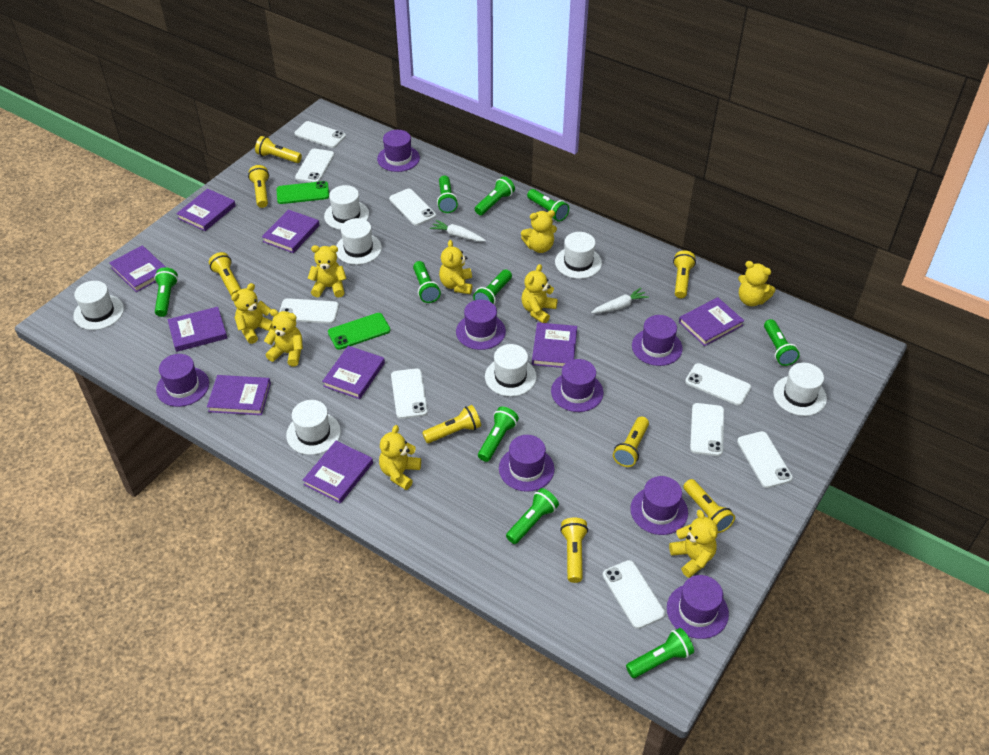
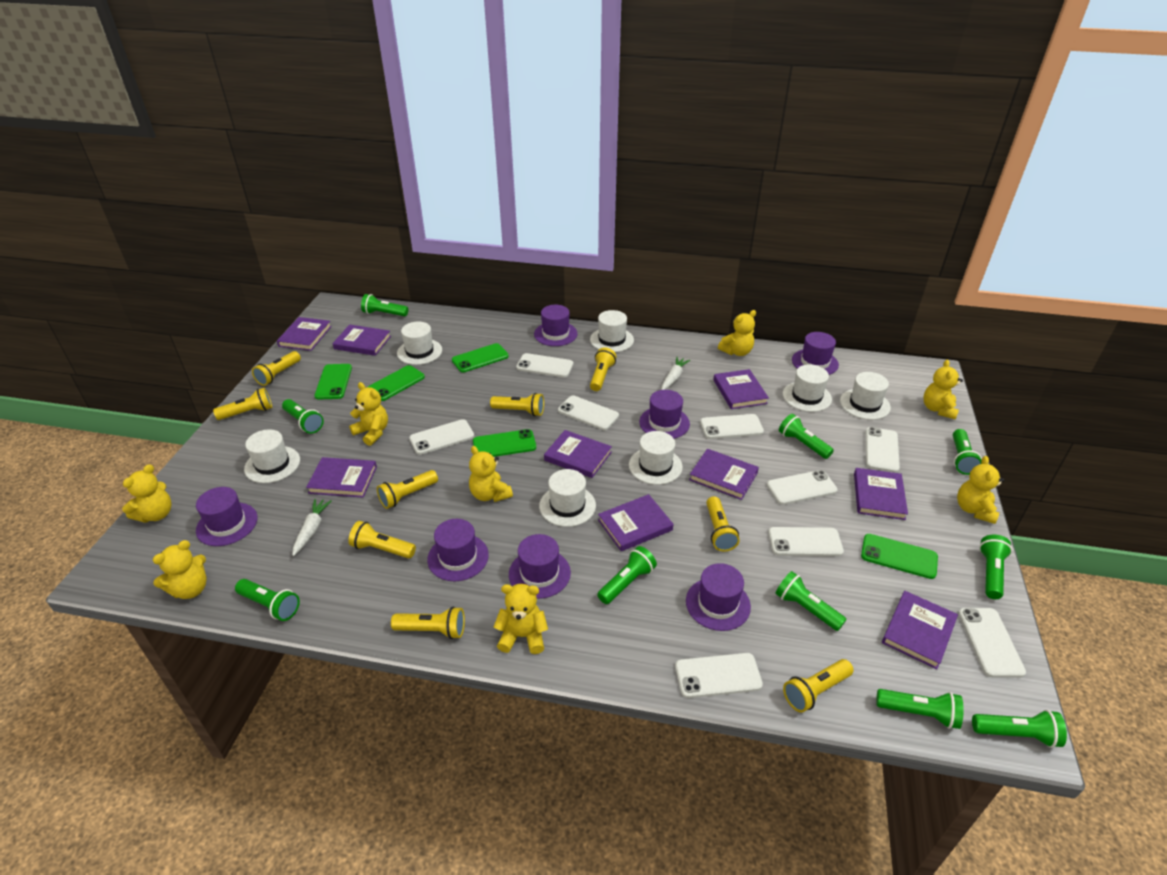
green phone: 2 -> 5
purple hat: 8 -> 7
yellow flashlight: 8 -> 9
yellow teddy bear: 9 -> 8

